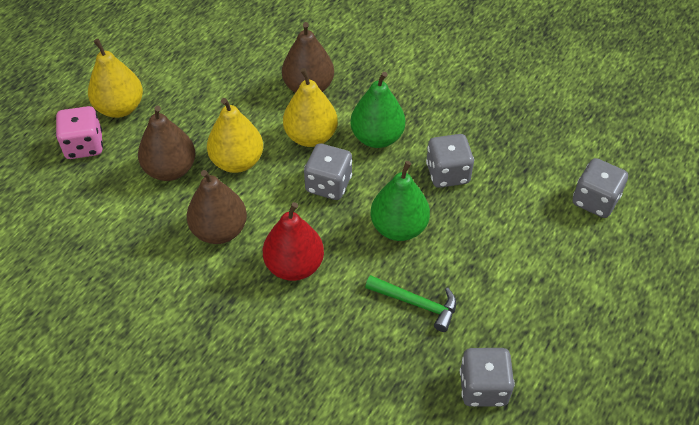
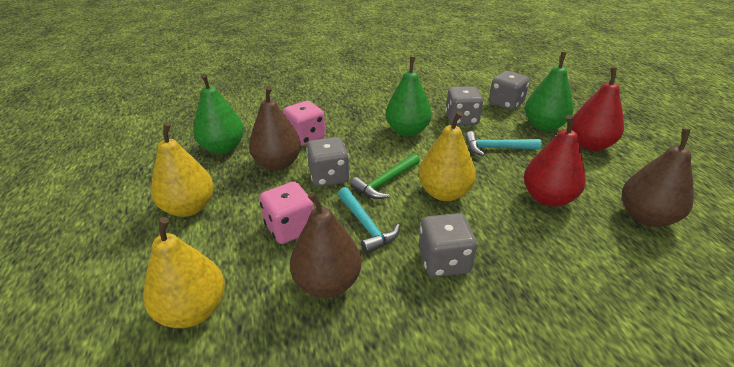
green pear: 2 -> 3
pink dice: 1 -> 2
red pear: 1 -> 2
turquoise hammer: 0 -> 2

